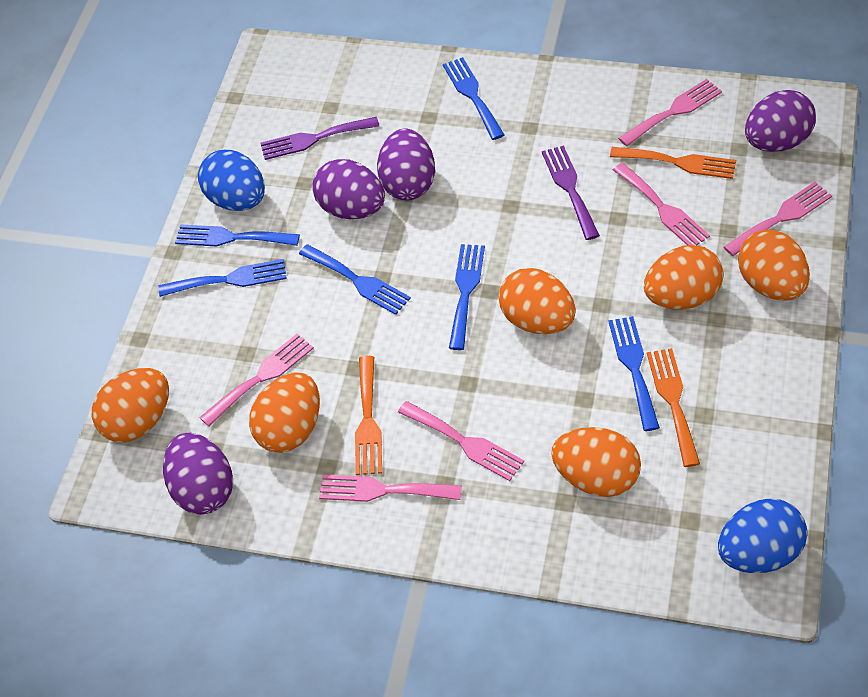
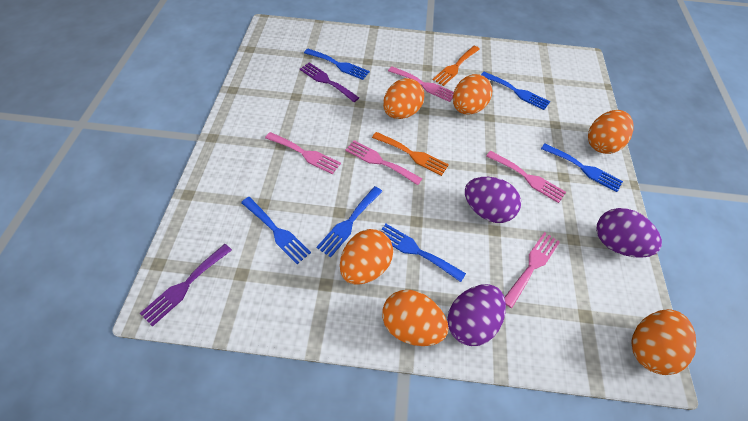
blue egg: 2 -> 0
orange fork: 3 -> 2
pink fork: 6 -> 5
purple egg: 4 -> 3

